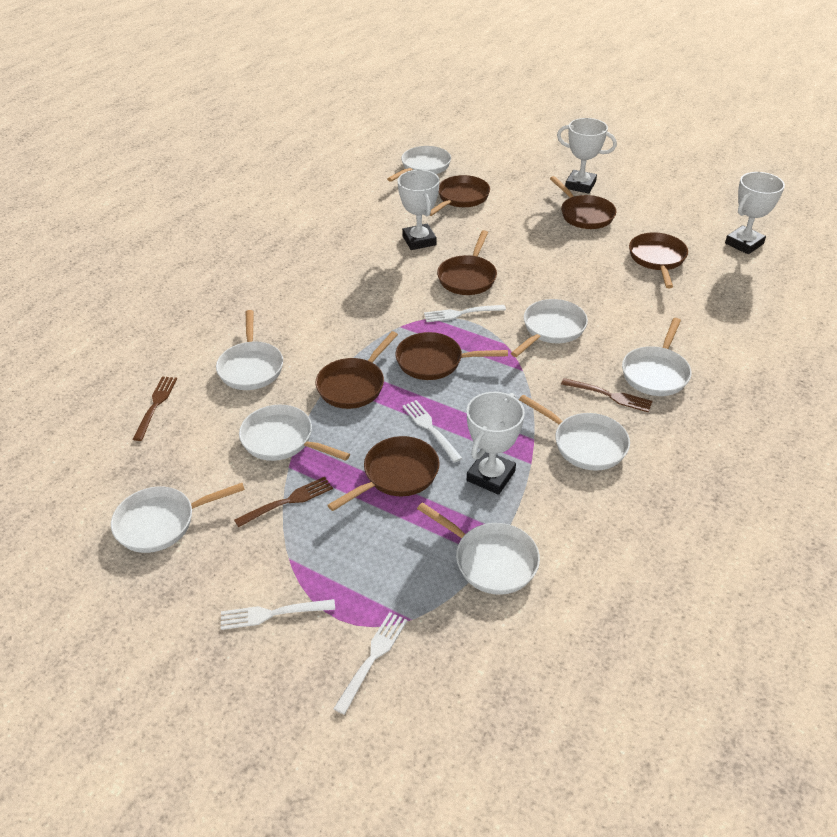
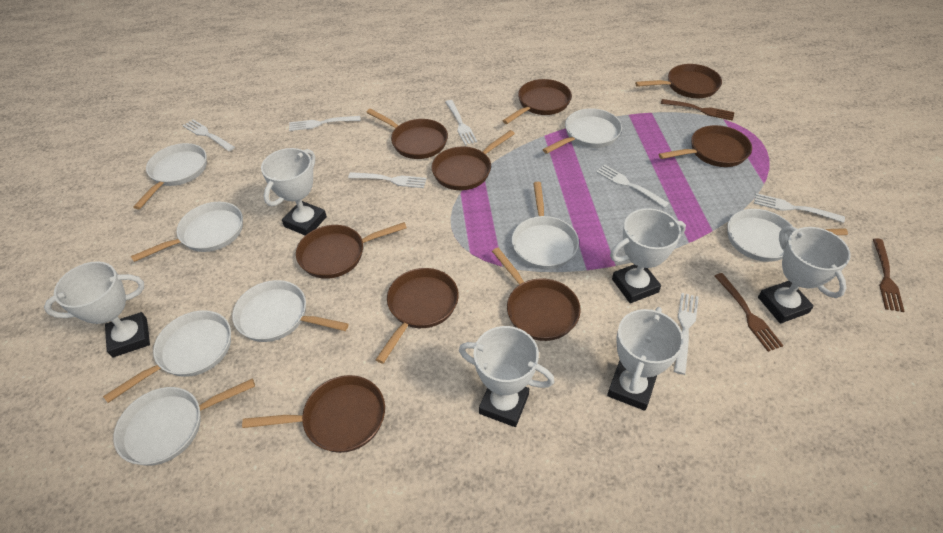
brown pan: 7 -> 9
white fork: 4 -> 7
white trophy: 4 -> 6

